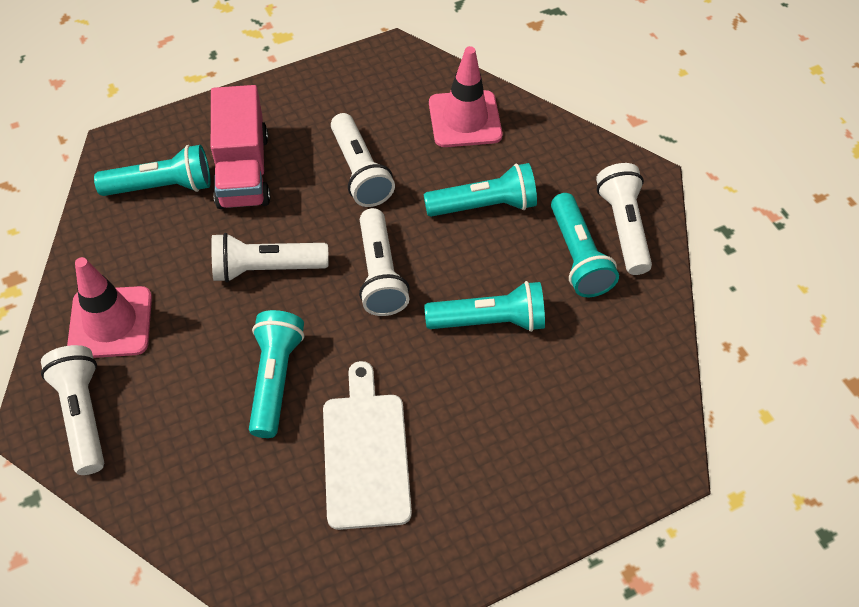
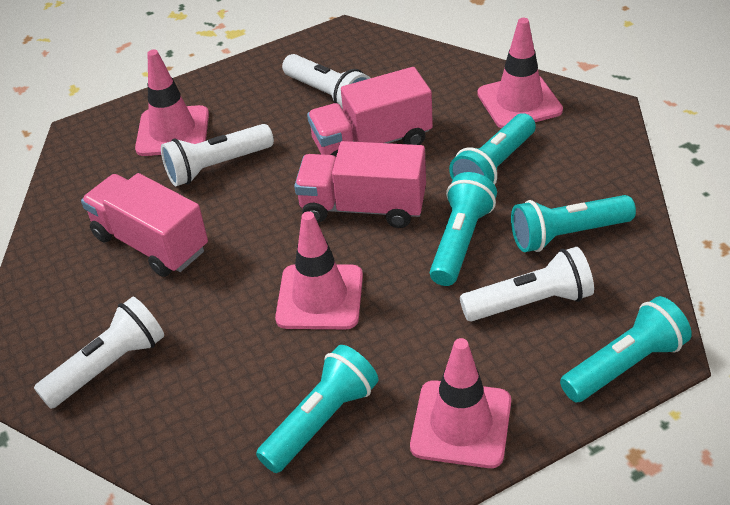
pink traffic cone: 2 -> 4
pink truck: 1 -> 3
white cutting board: 1 -> 0
white flashlight: 5 -> 4

